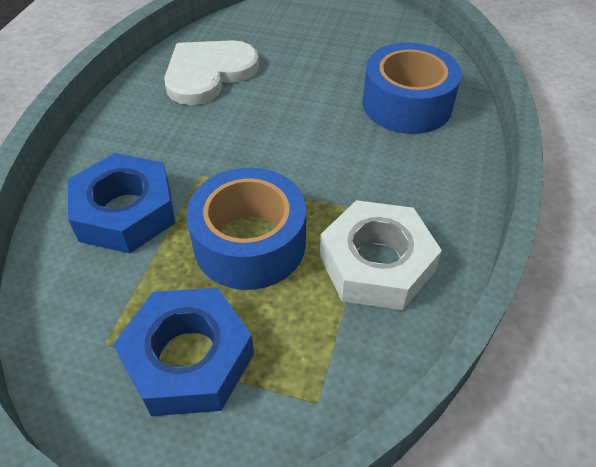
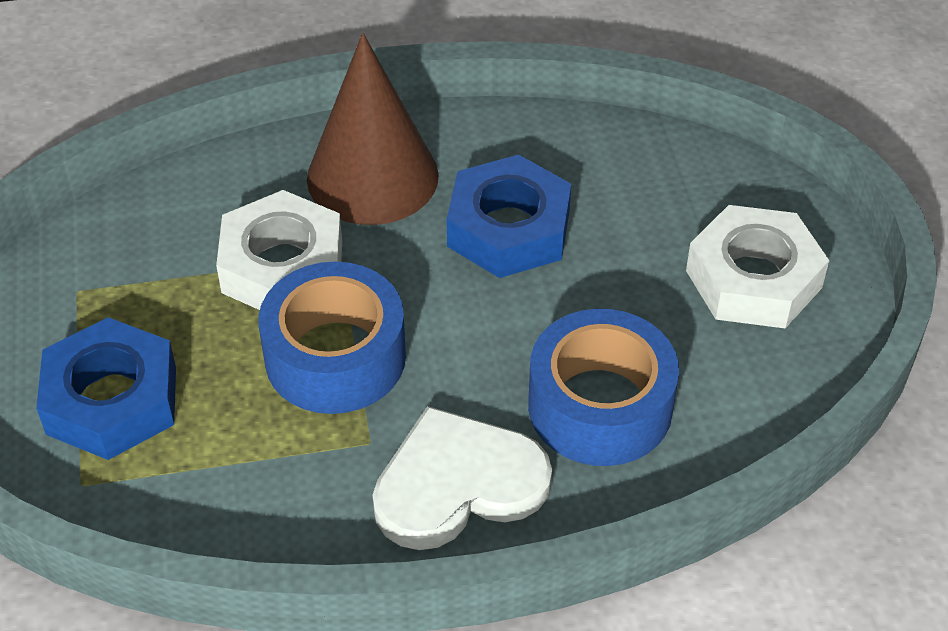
brown cone: 0 -> 1
white nut: 1 -> 2

